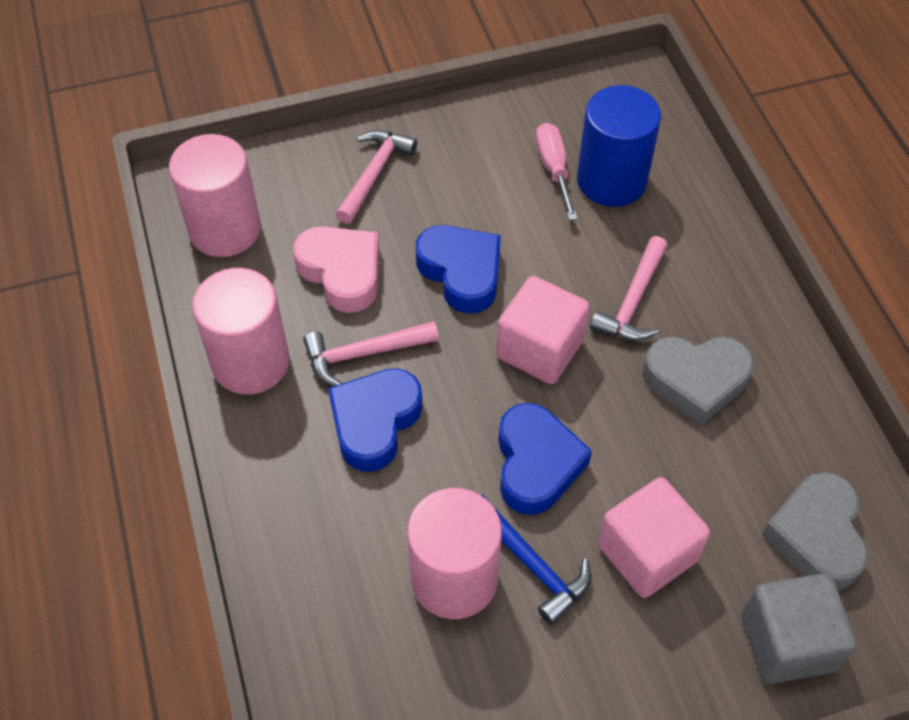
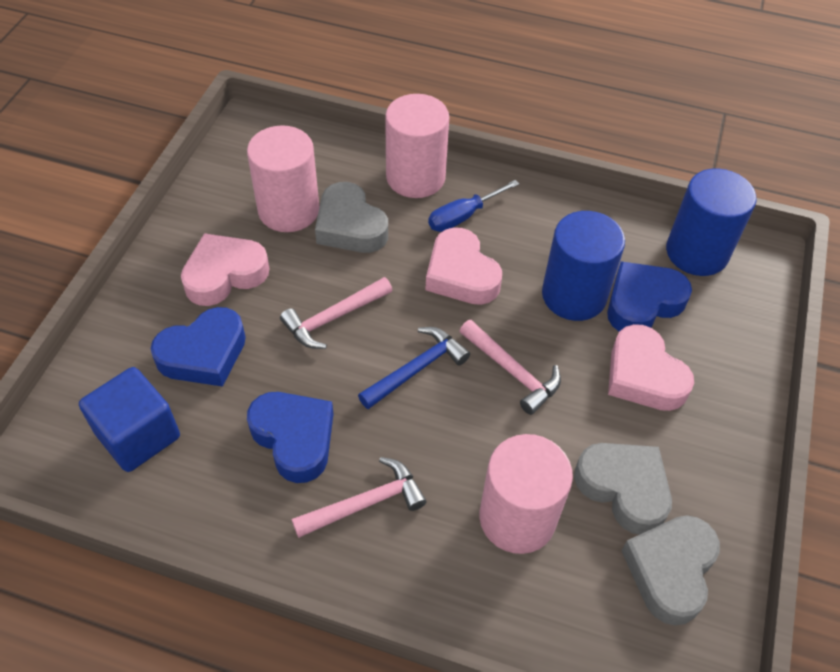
blue cube: 0 -> 1
blue cylinder: 1 -> 2
blue screwdriver: 0 -> 1
grey cube: 1 -> 0
grey heart: 2 -> 3
pink cube: 2 -> 0
pink heart: 1 -> 3
pink screwdriver: 1 -> 0

